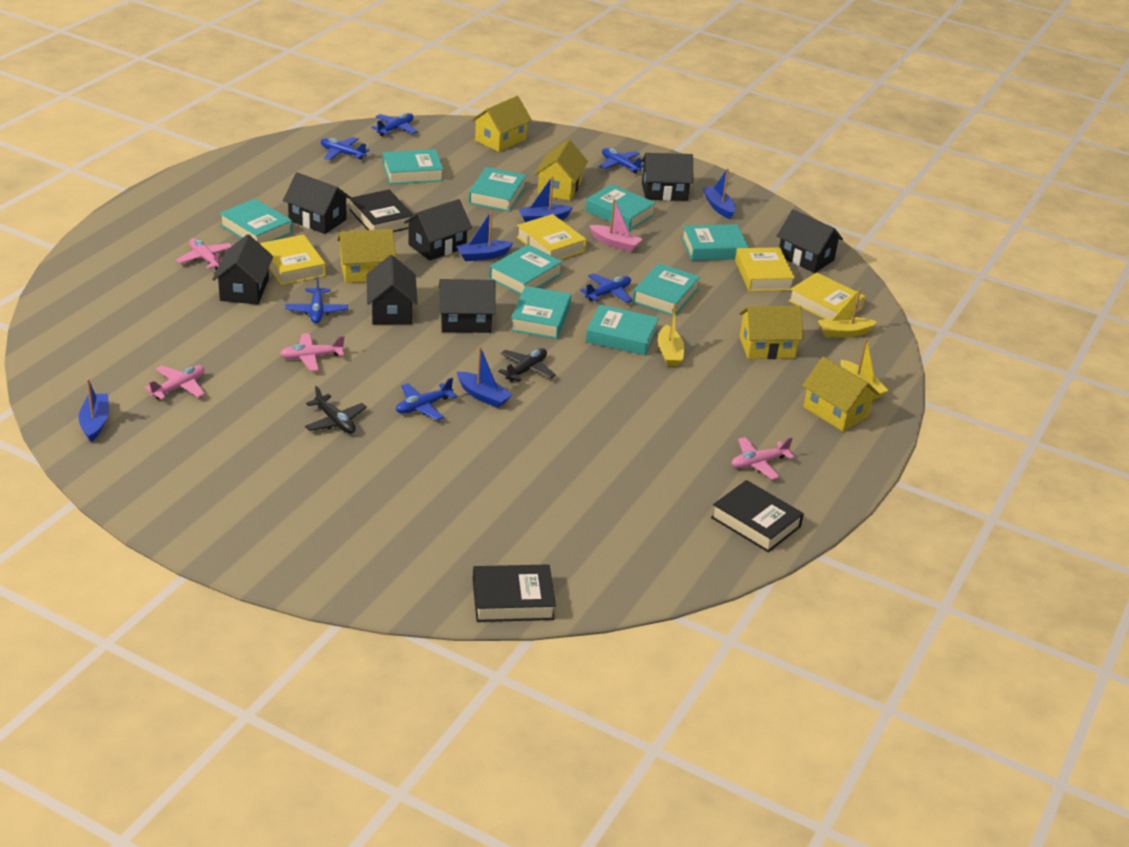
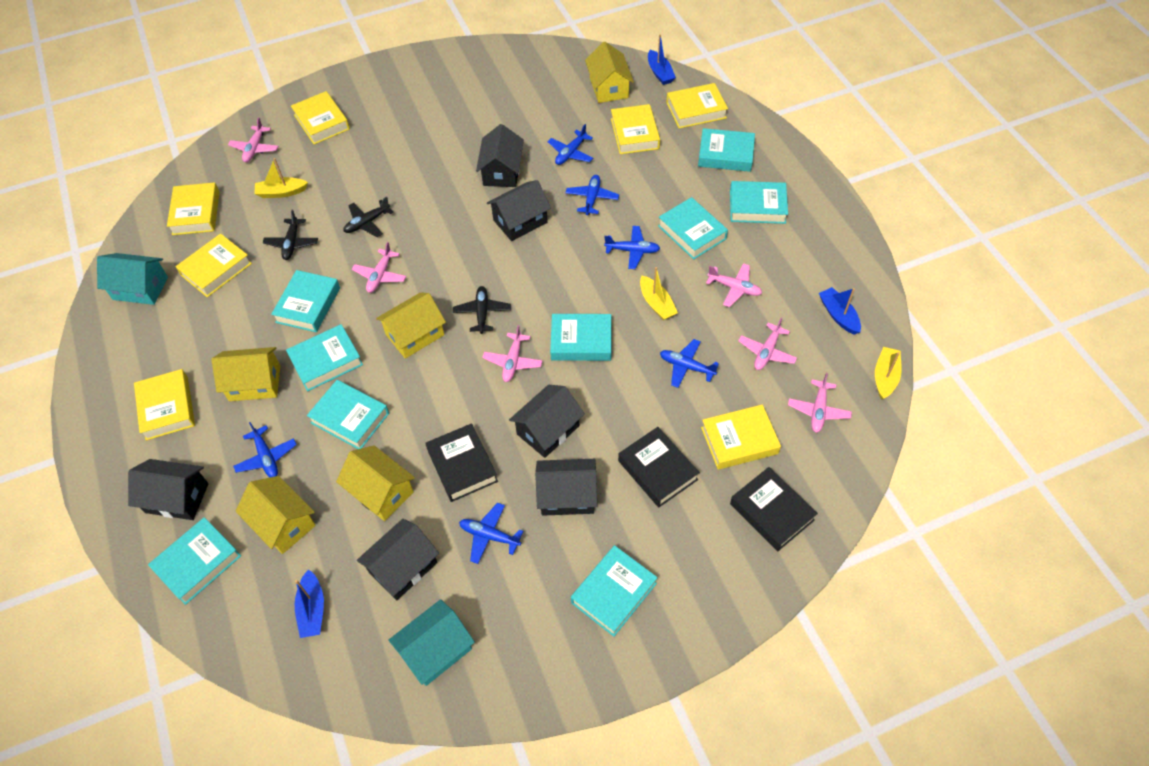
black house: 7 -> 6
black plane: 2 -> 3
blue boat: 5 -> 3
pink boat: 1 -> 0
pink plane: 4 -> 6
turquoise house: 0 -> 2
yellow book: 4 -> 7

